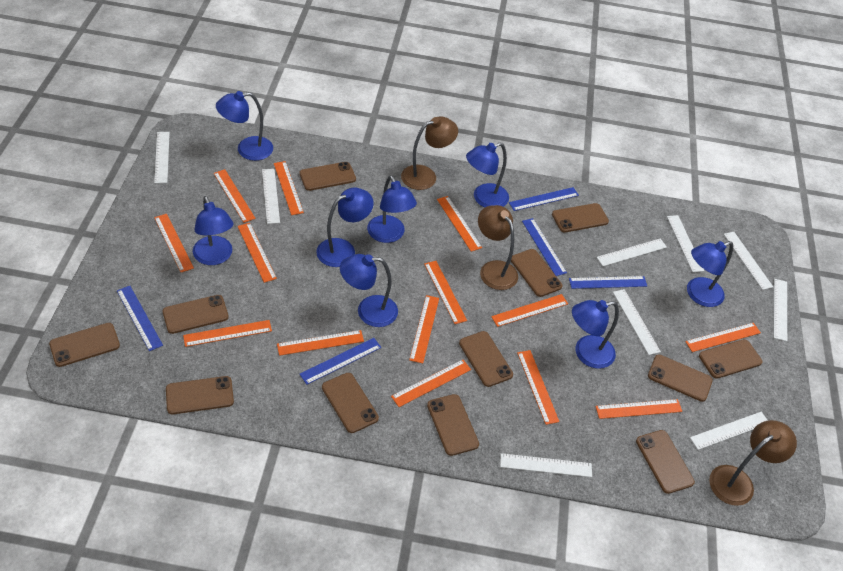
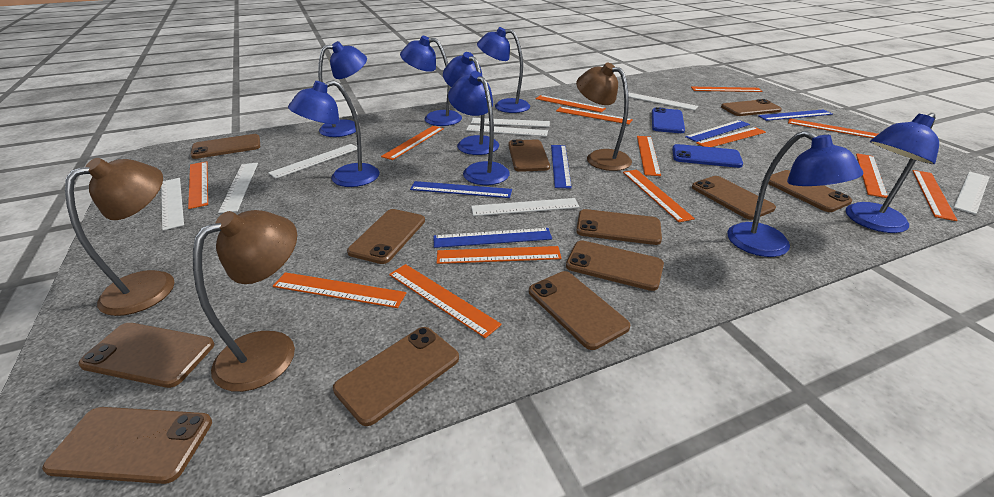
blue phone: 0 -> 2
white ruler: 9 -> 8

